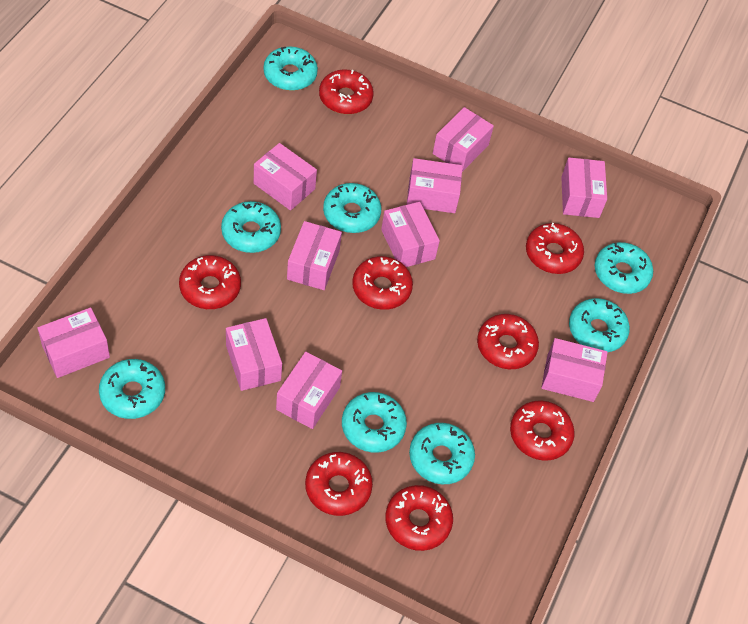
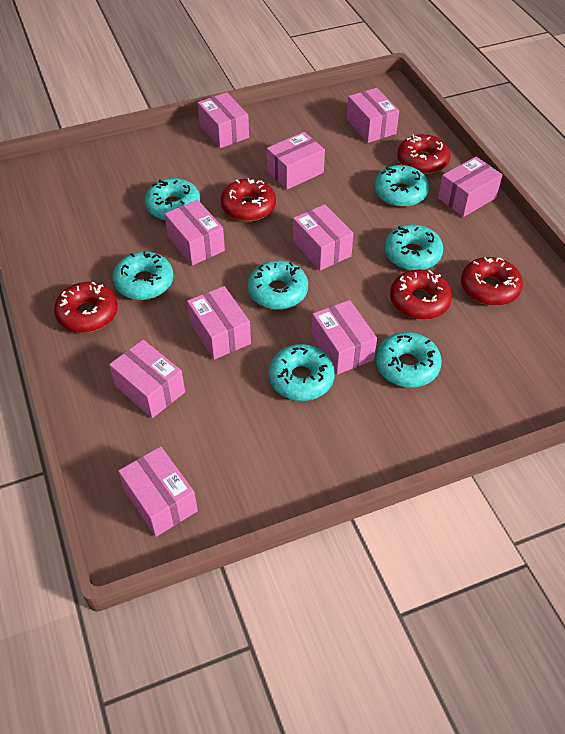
red donut: 8 -> 5
turquoise donut: 8 -> 7

